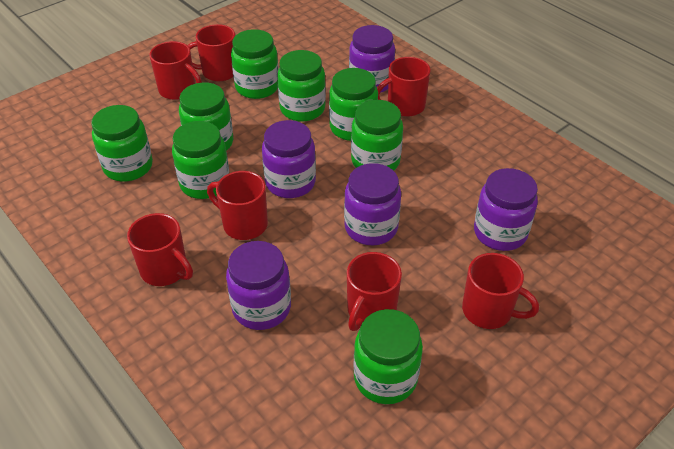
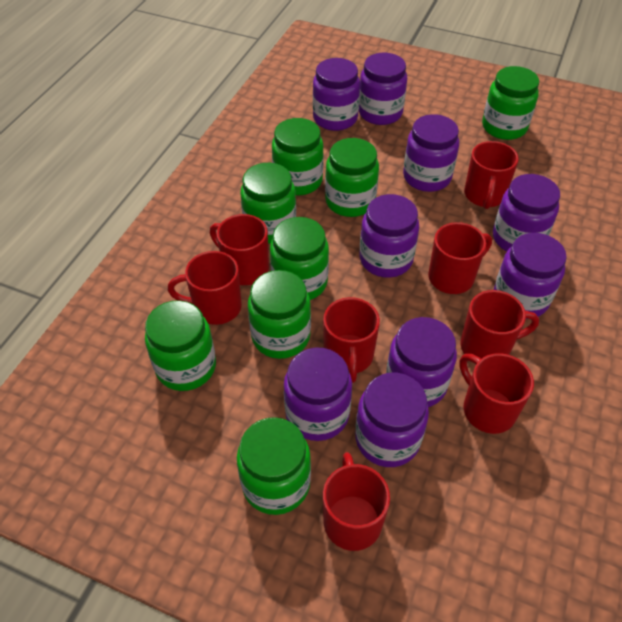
purple jar: 5 -> 9
red mug: 7 -> 8

